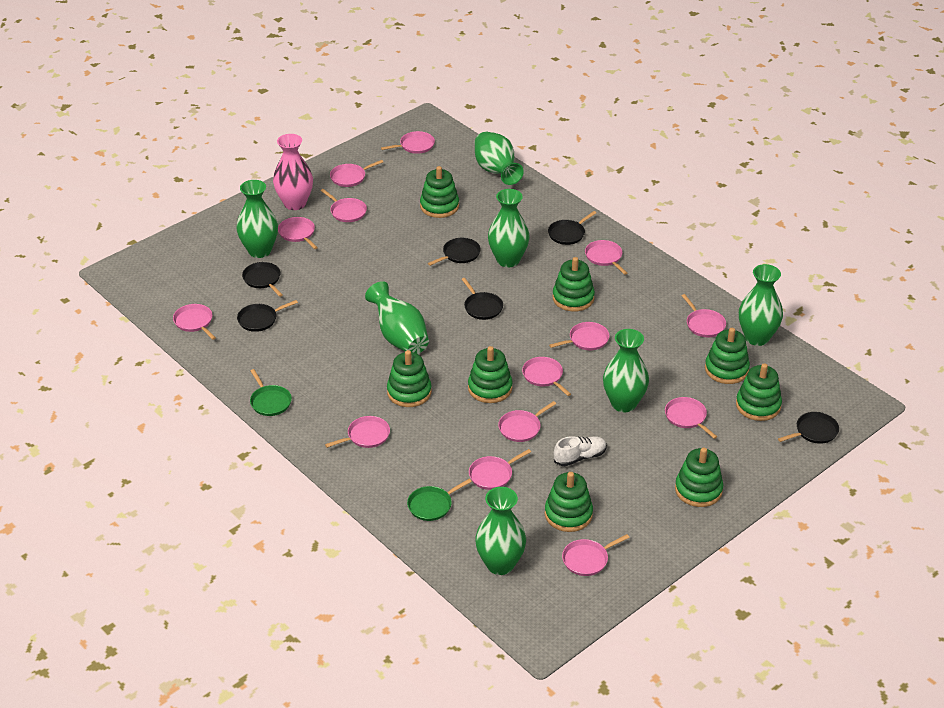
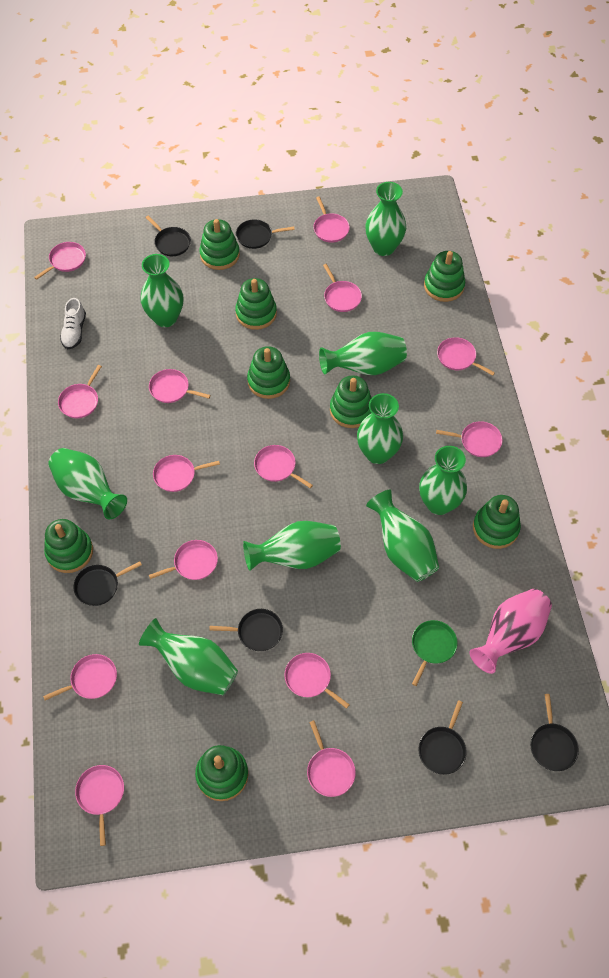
green pan: 2 -> 1
green vase: 7 -> 9

